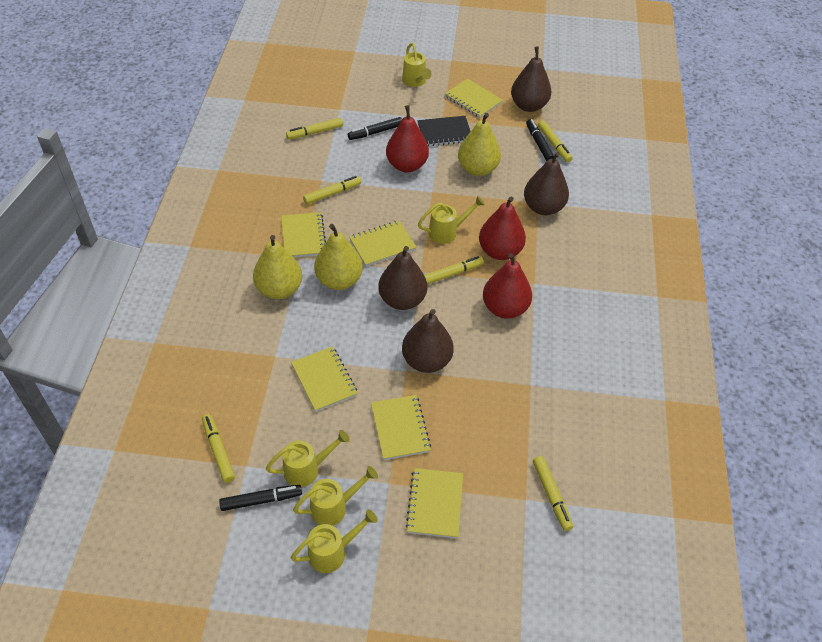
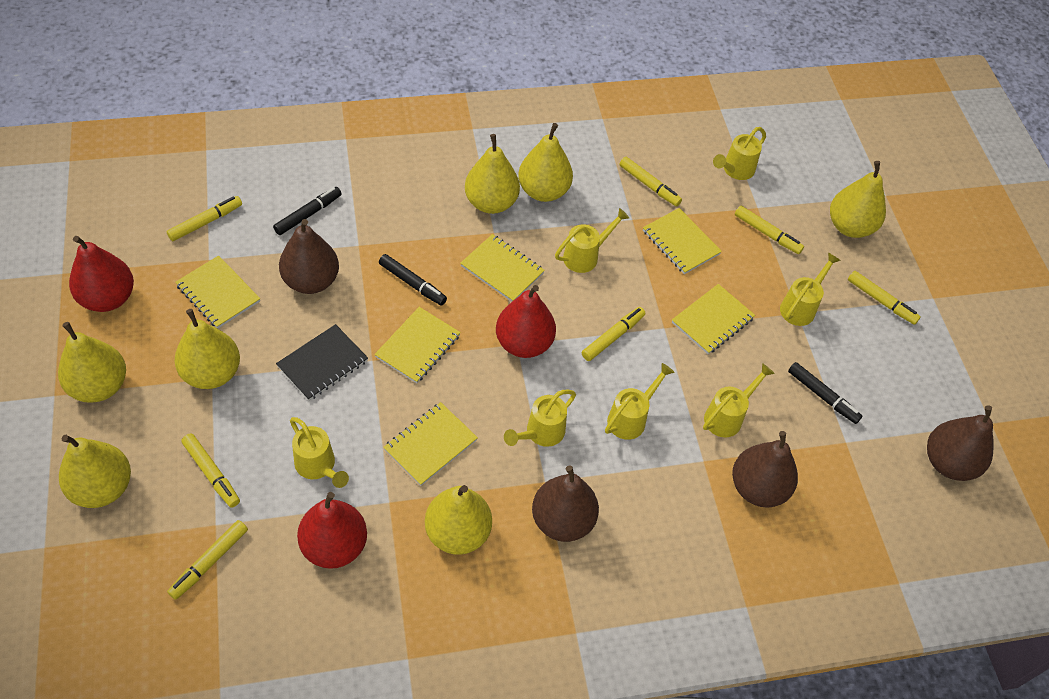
yellow marker: 6 -> 7
yellow pear: 3 -> 7
yellow watering can: 5 -> 7

